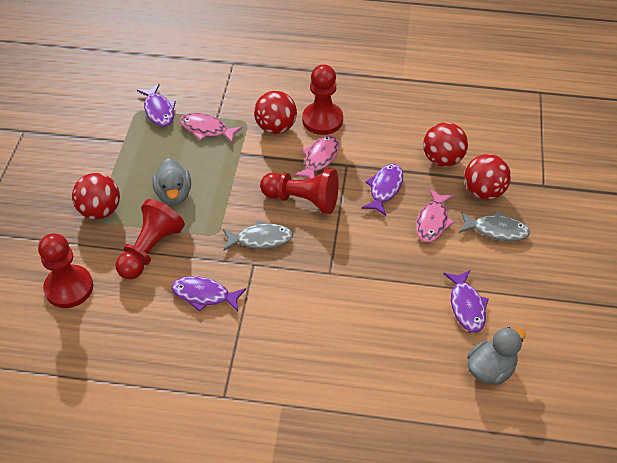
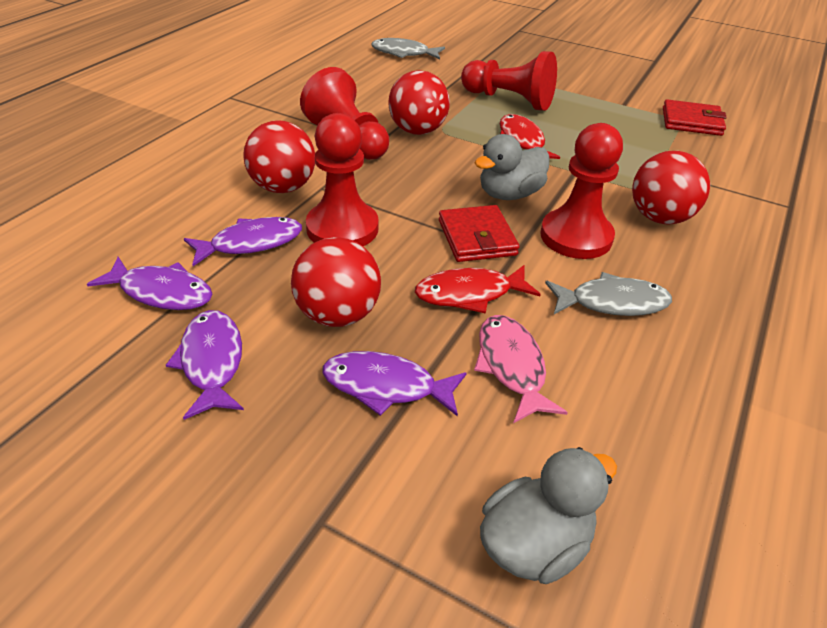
pink fish: 3 -> 1
red fish: 0 -> 2
red wallet: 0 -> 2

